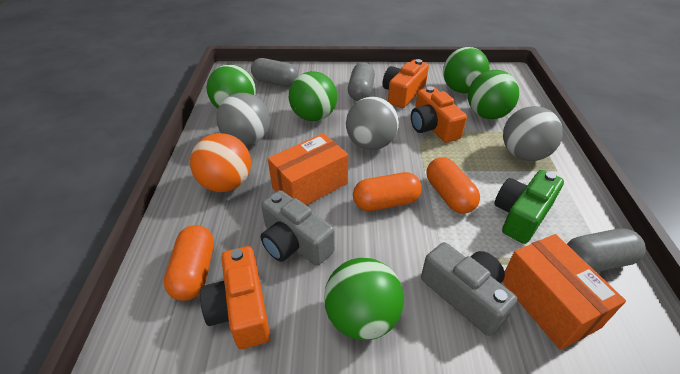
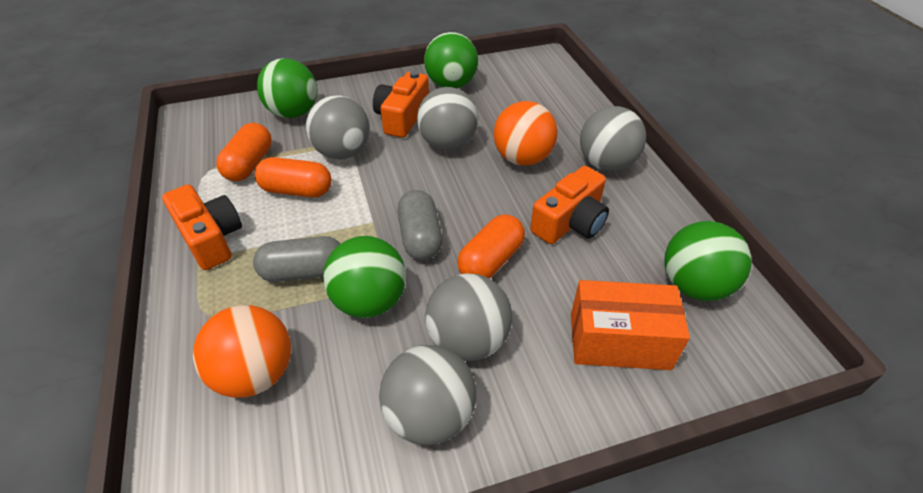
green ball: 5 -> 4
green camera: 1 -> 0
grey ball: 3 -> 5
grey camera: 2 -> 0
grey capsule: 3 -> 2
orange ball: 1 -> 2
orange box: 2 -> 1

